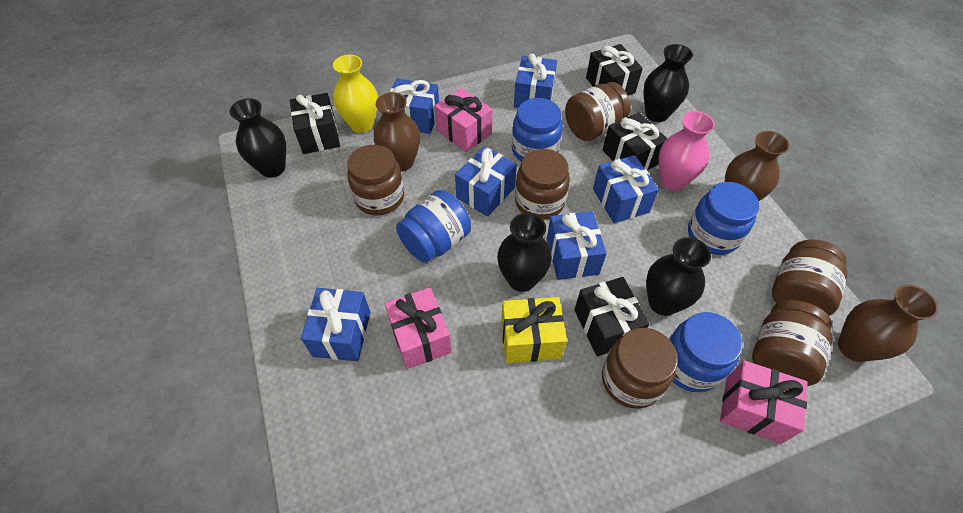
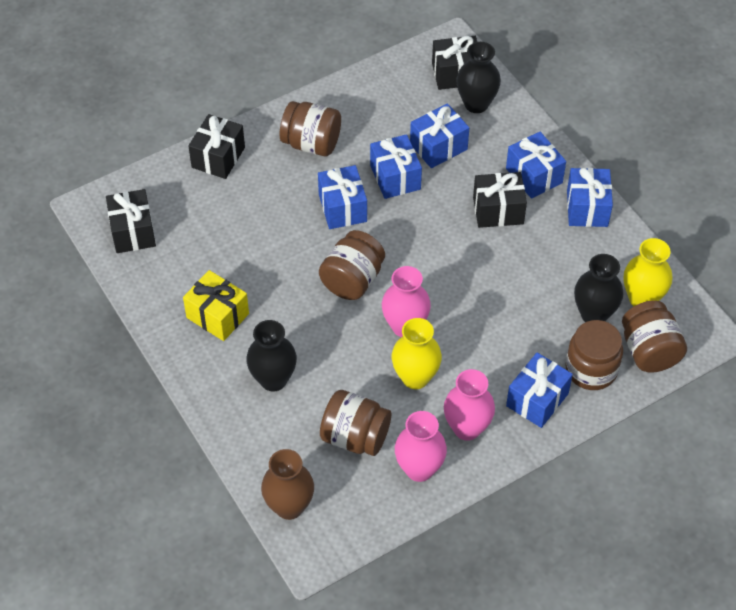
black vase: 4 -> 3
blue jar: 4 -> 0
brown jar: 6 -> 5
brown vase: 3 -> 1
pink gift: 3 -> 0
pink vase: 1 -> 3
yellow vase: 1 -> 2

